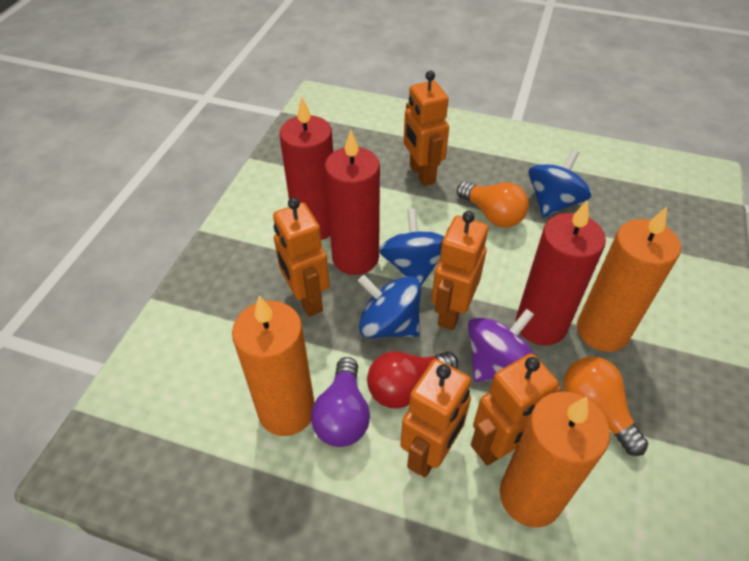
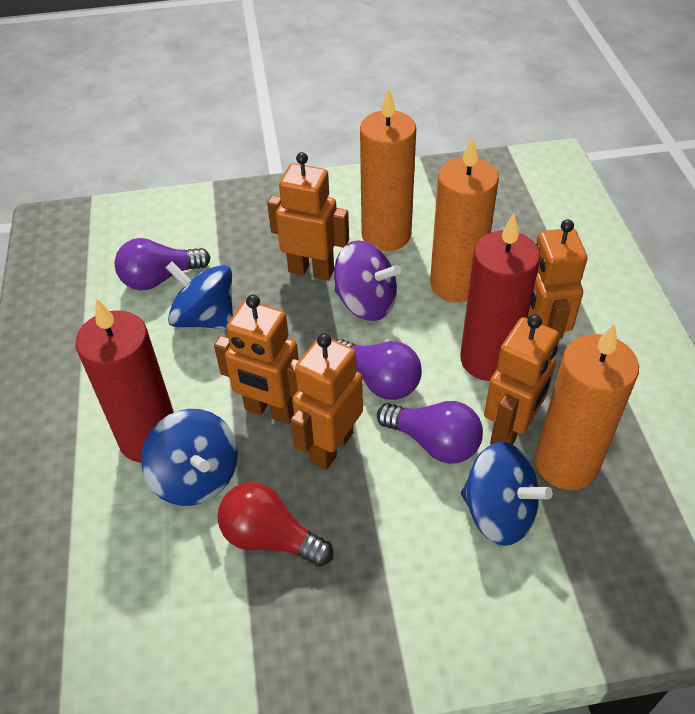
orange light bulb: 2 -> 0
purple light bulb: 1 -> 3
red candle: 3 -> 2

